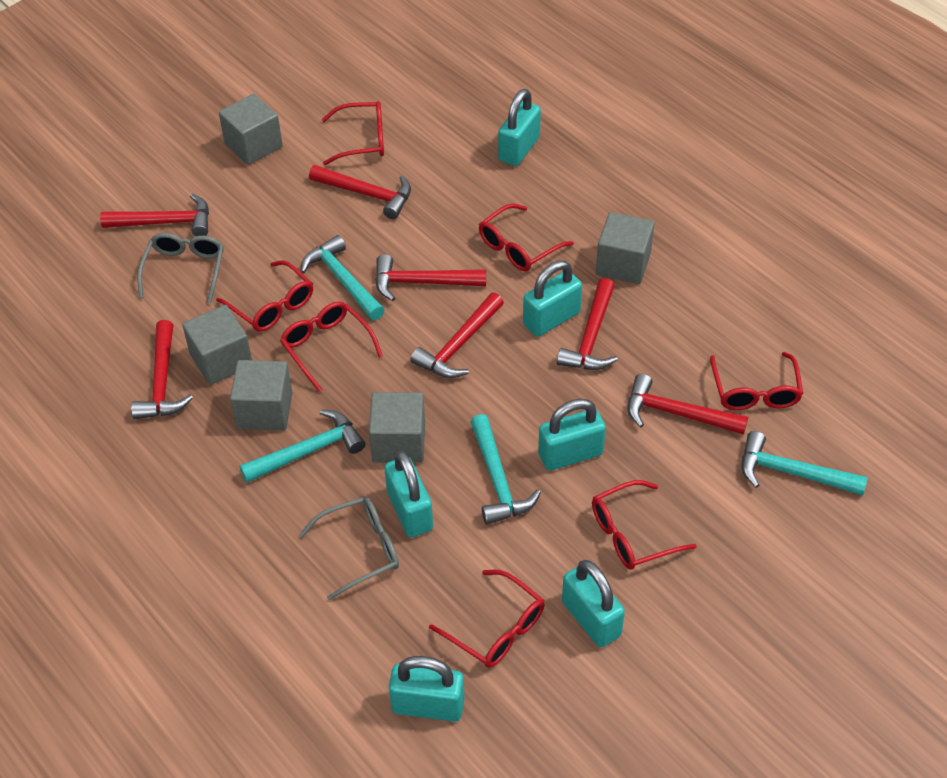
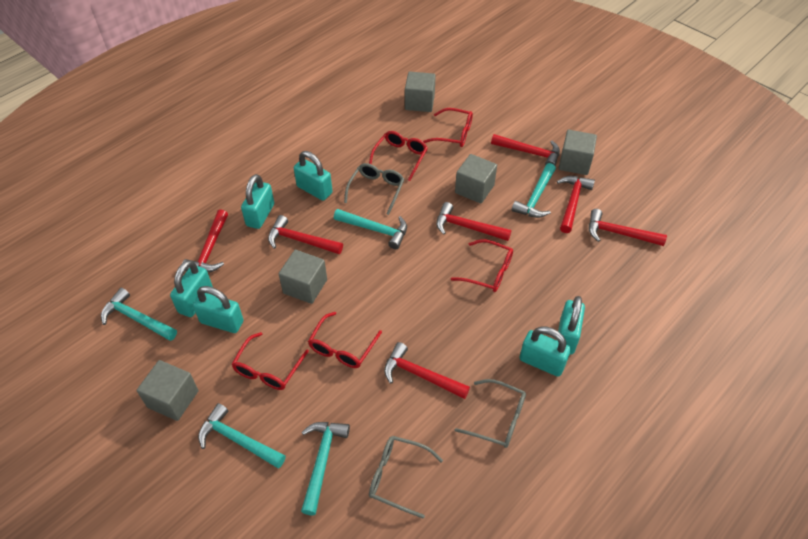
grey glasses: 2 -> 3
red glasses: 7 -> 5
turquoise hammer: 4 -> 5

